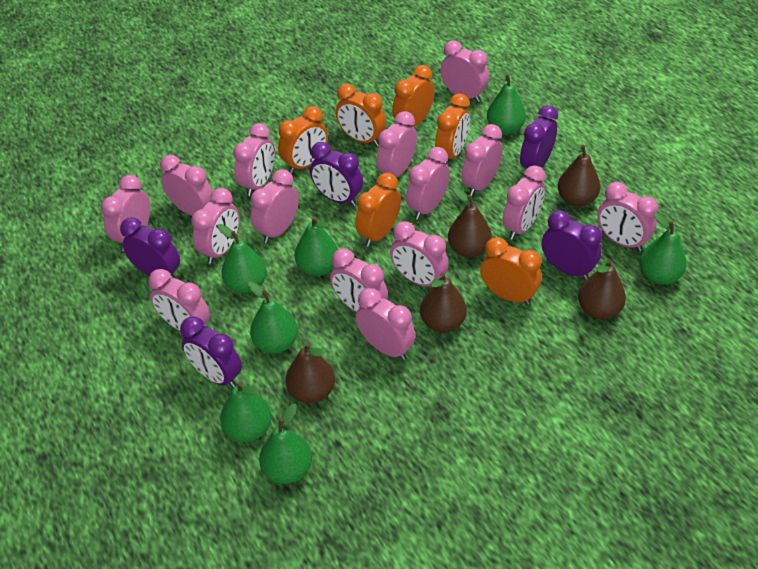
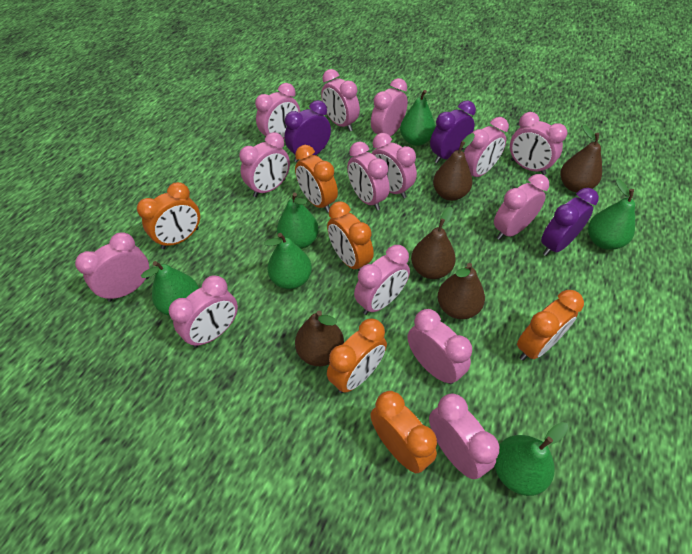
green pear: 7 -> 6
pink clock: 15 -> 14
purple clock: 5 -> 3

